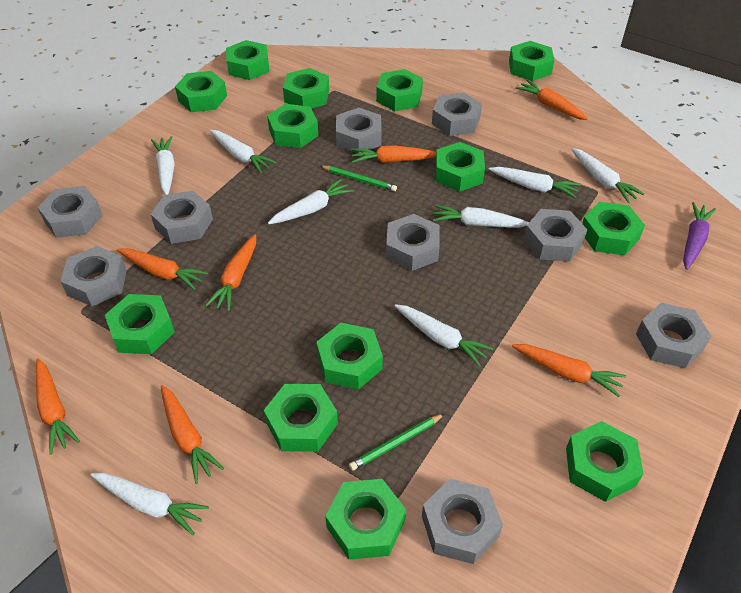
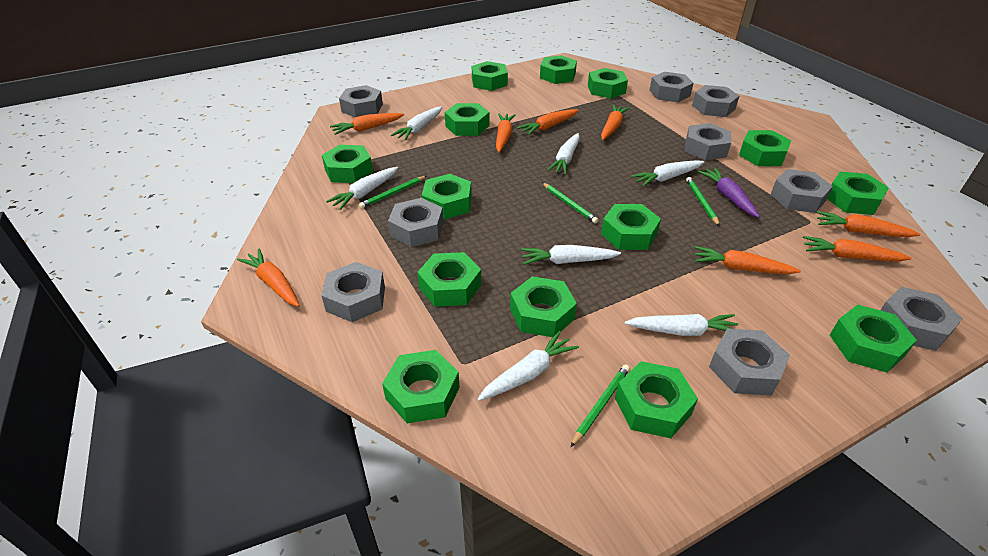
green nut: 13 -> 14
green pencil: 2 -> 4
orange carrot: 7 -> 8
white carrot: 8 -> 7

